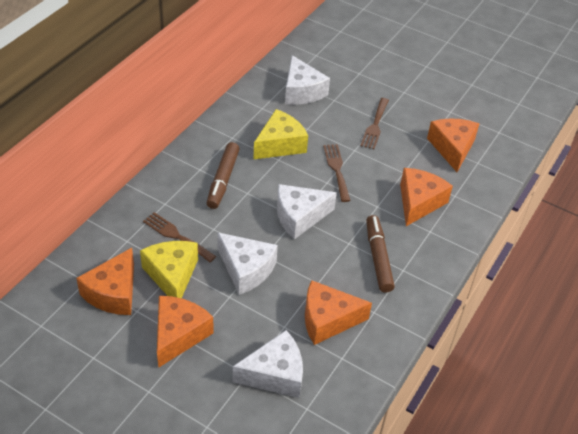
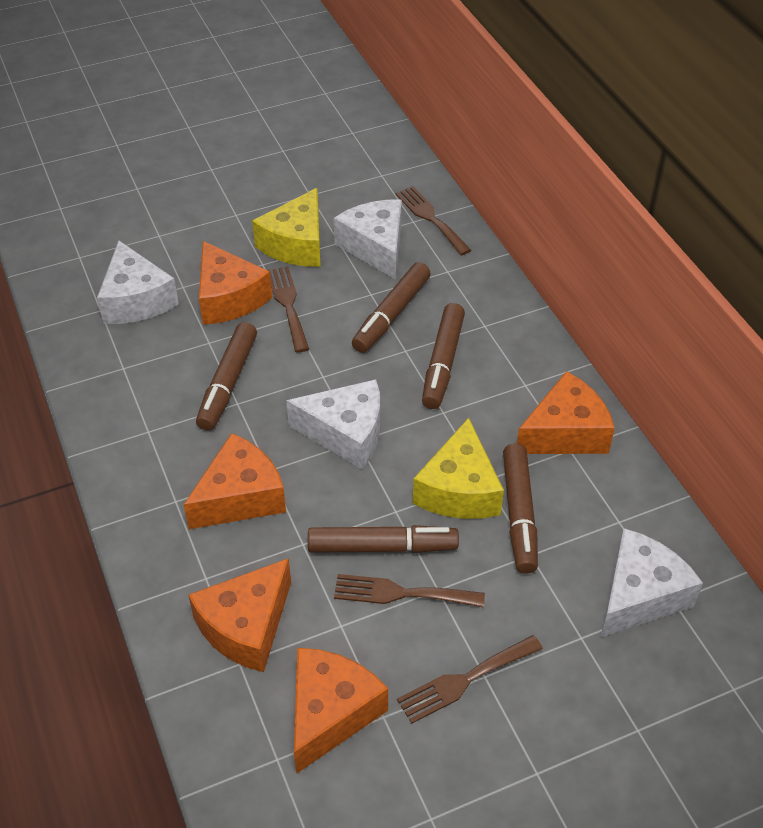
brown fork: 3 -> 4
brown marker: 2 -> 5

